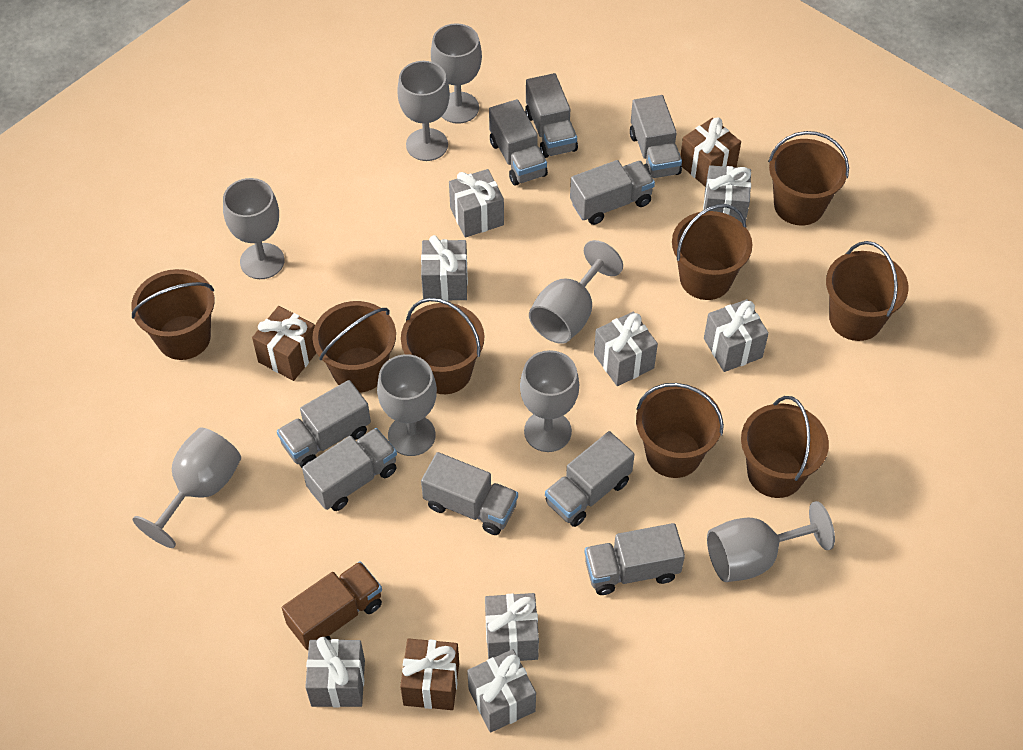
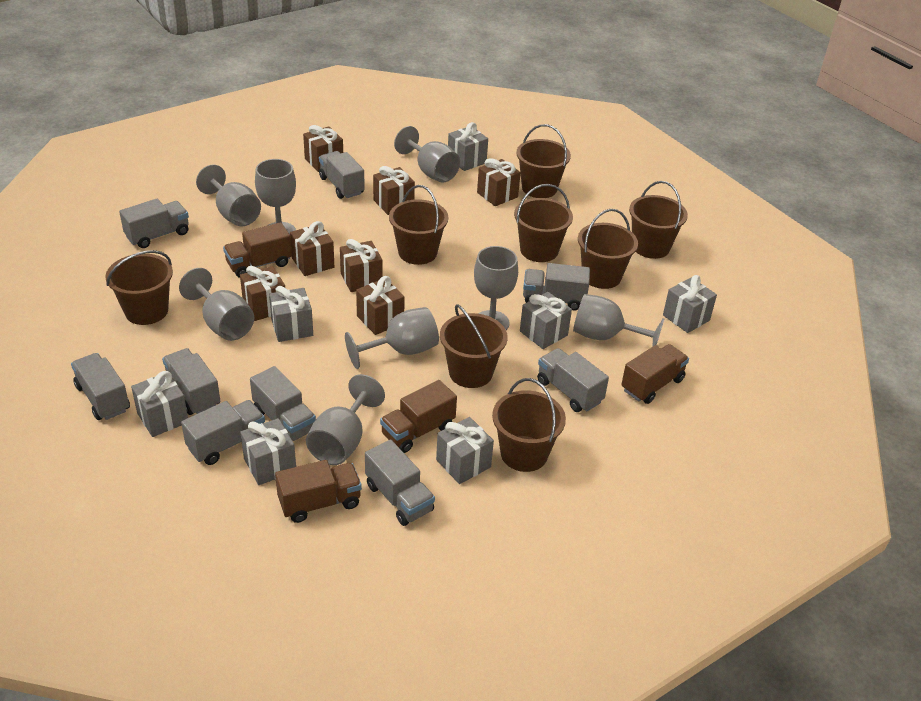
brown gift: 3 -> 7
brown truck: 1 -> 4
grey gift: 8 -> 7

